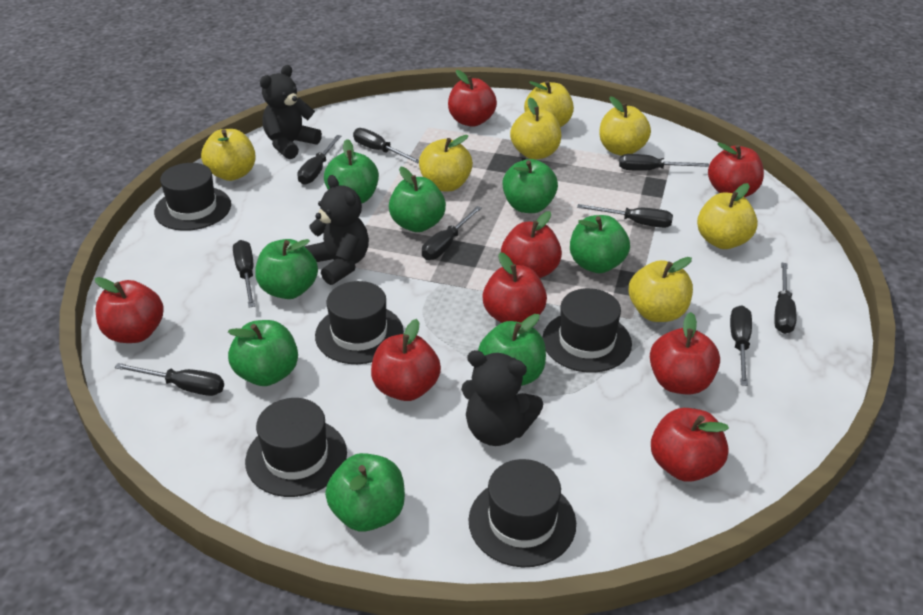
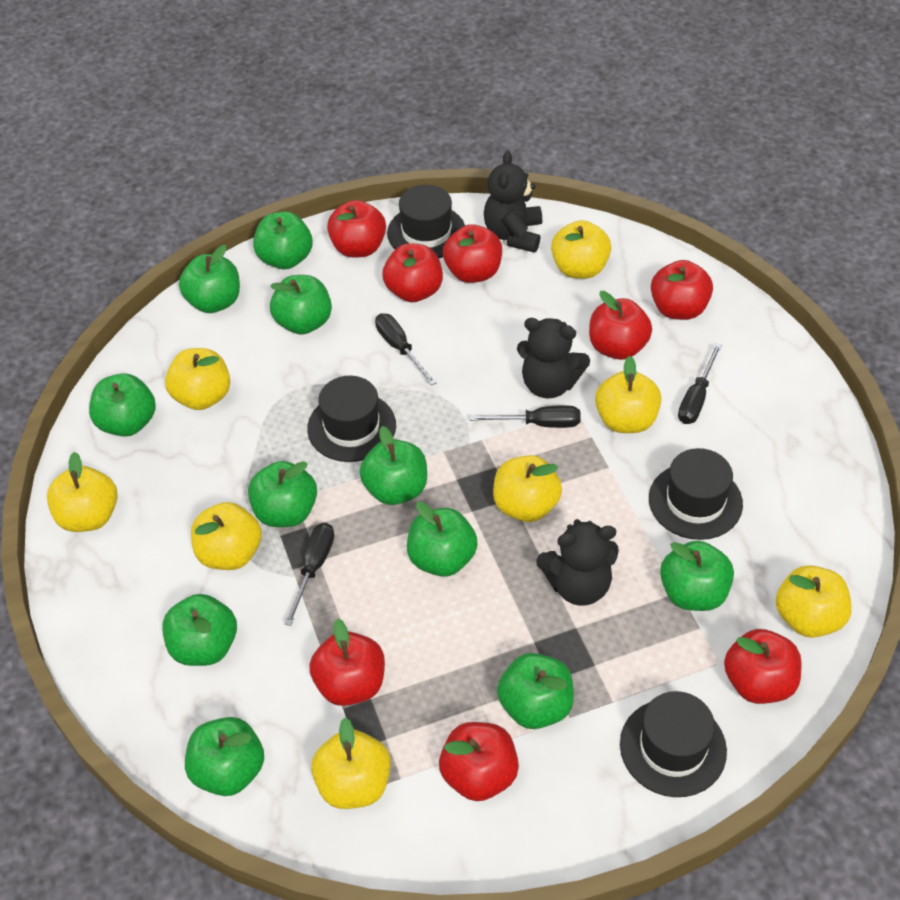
black hat: 5 -> 4
black screwdriver: 9 -> 4
green apple: 8 -> 11
yellow apple: 7 -> 8

